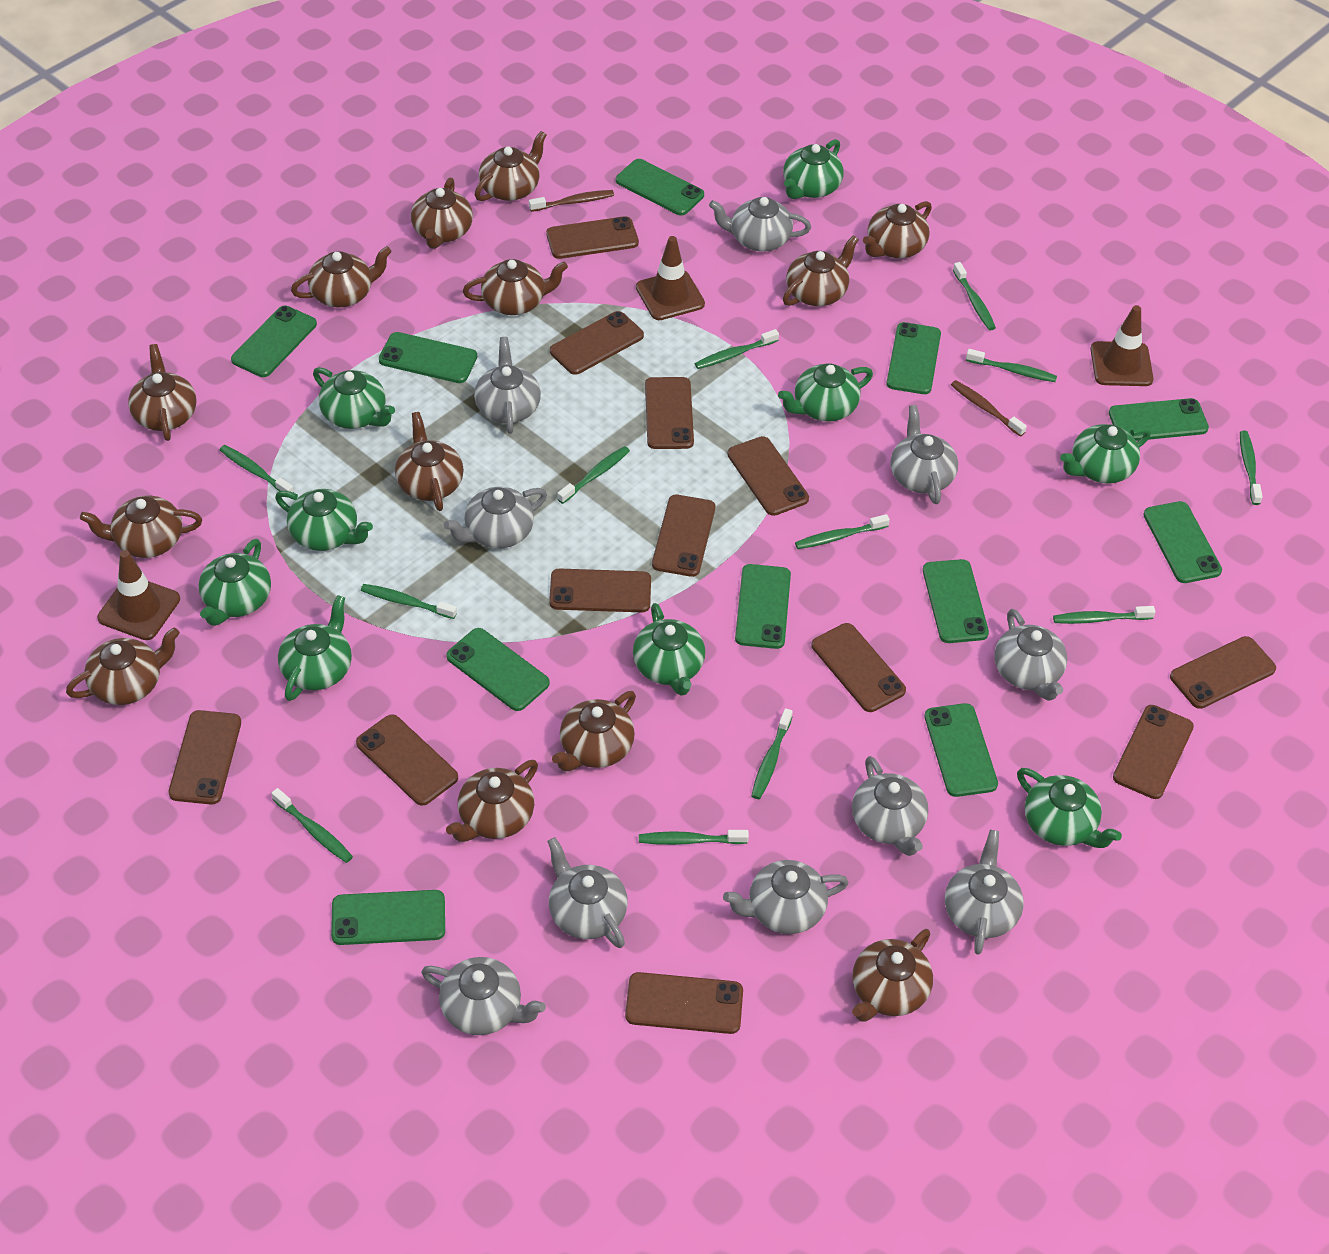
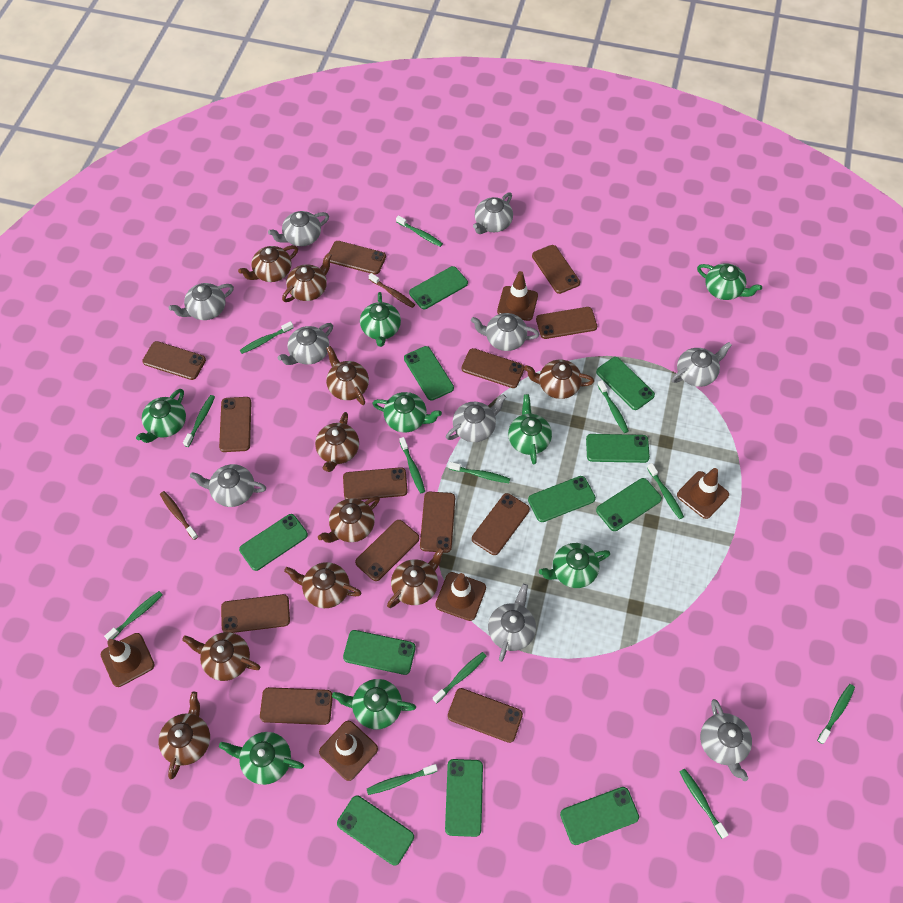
brown phone: 12 -> 13
brown teapot: 13 -> 10
brown traffic cone: 3 -> 5
green teapot: 9 -> 8

